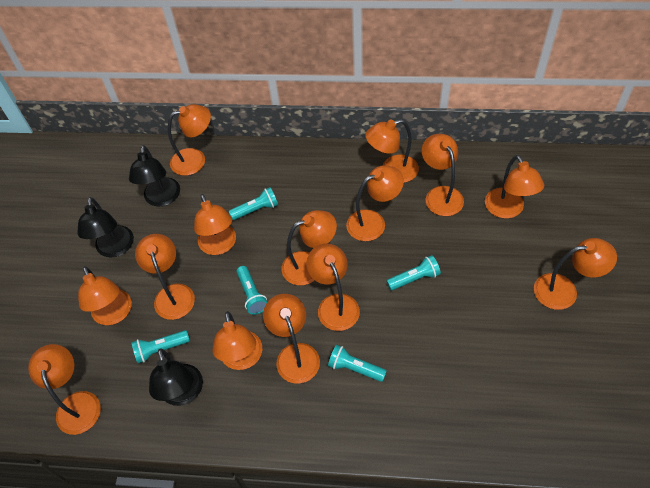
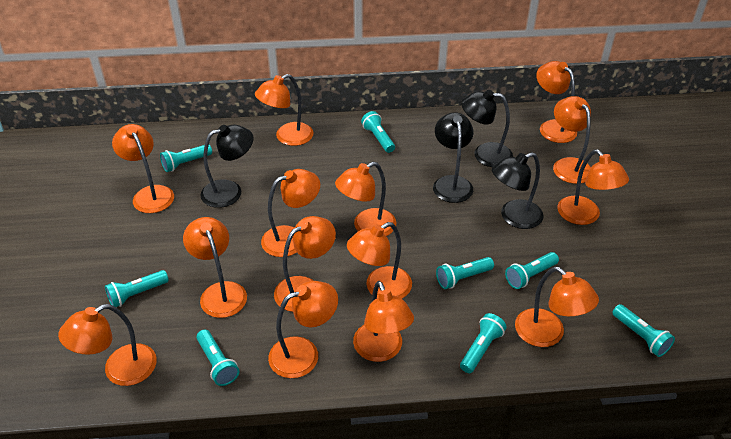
black lamp: 3 -> 4
turquoise flashlight: 5 -> 8

